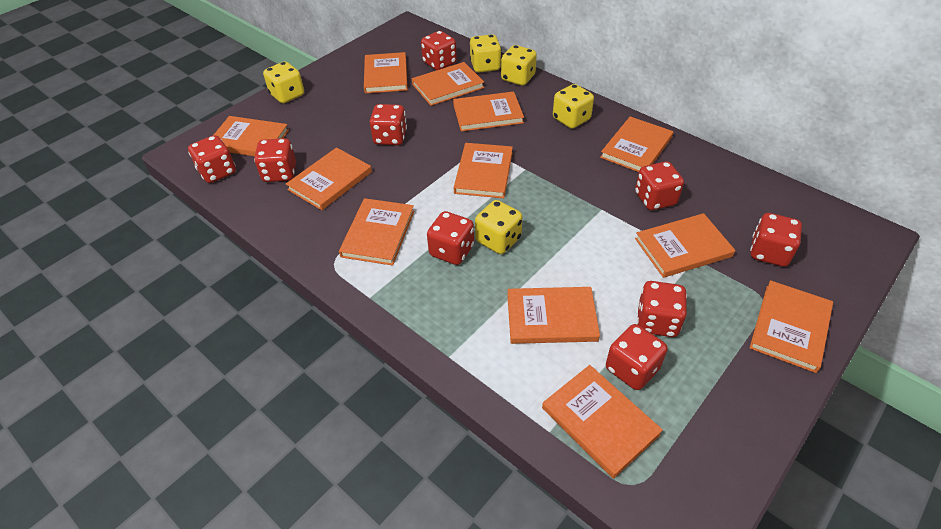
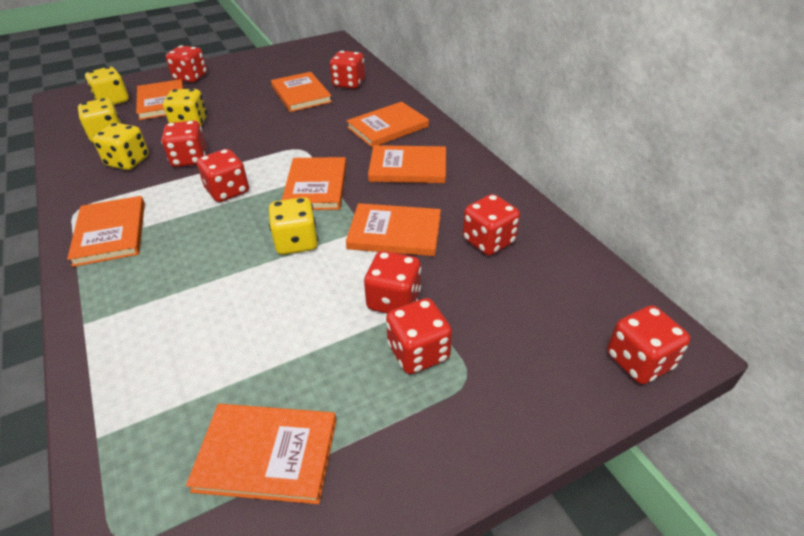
orange book: 12 -> 8
red dice: 9 -> 8

